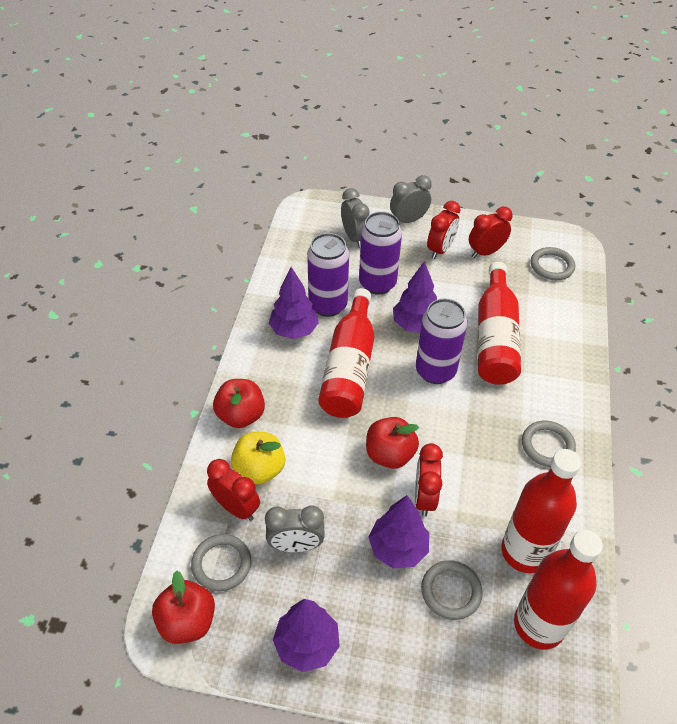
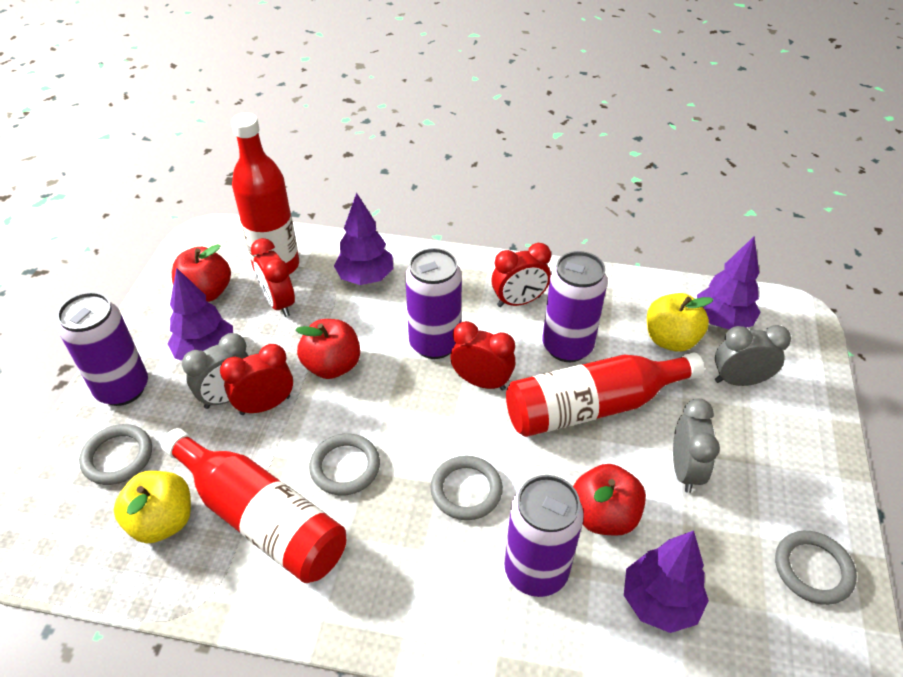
purple can: 3 -> 4
red bottle: 4 -> 3
yellow apple: 1 -> 2

